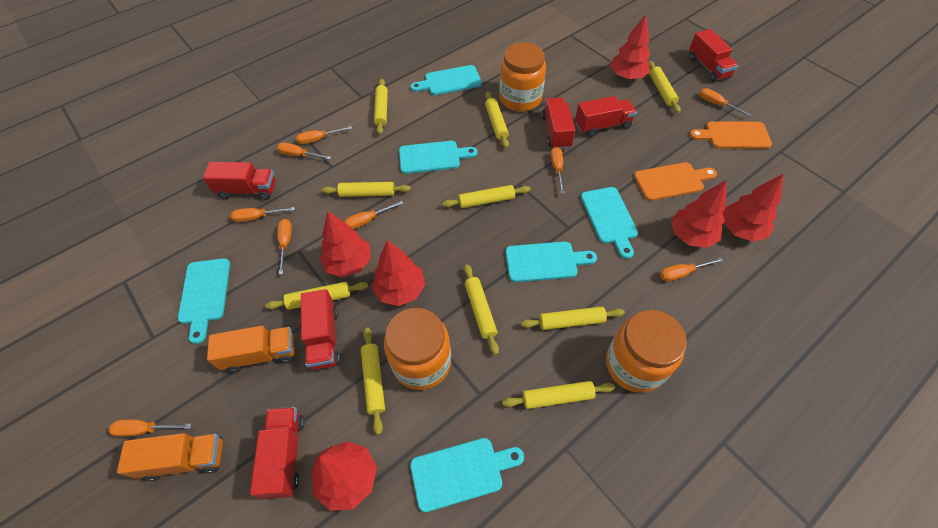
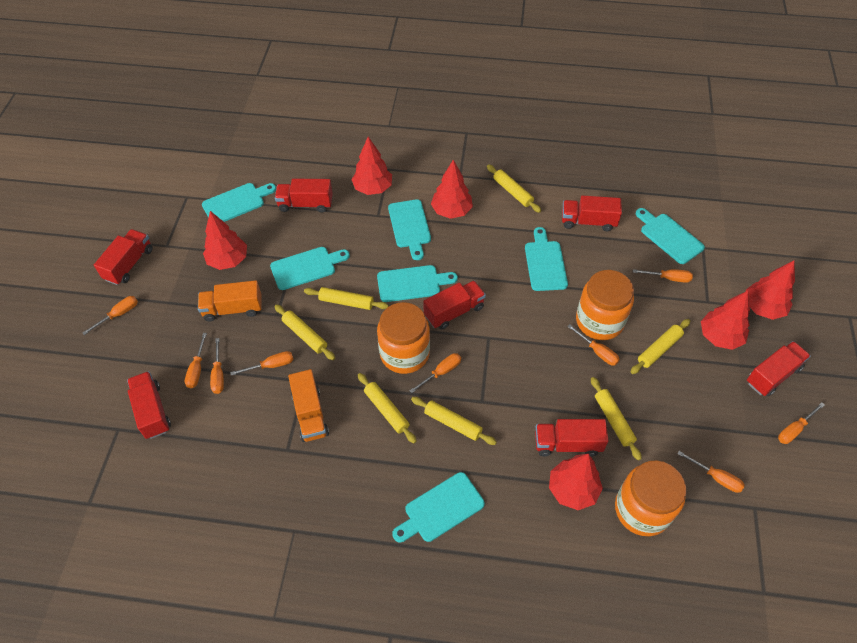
orange cutting board: 2 -> 0
red truck: 6 -> 7
turquoise cutting board: 6 -> 7
yellow rolling pin: 10 -> 7

